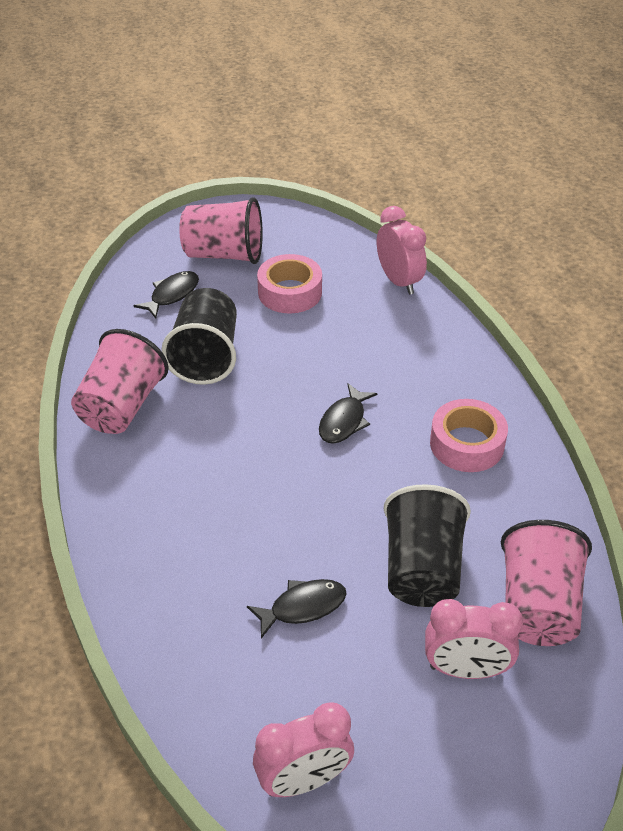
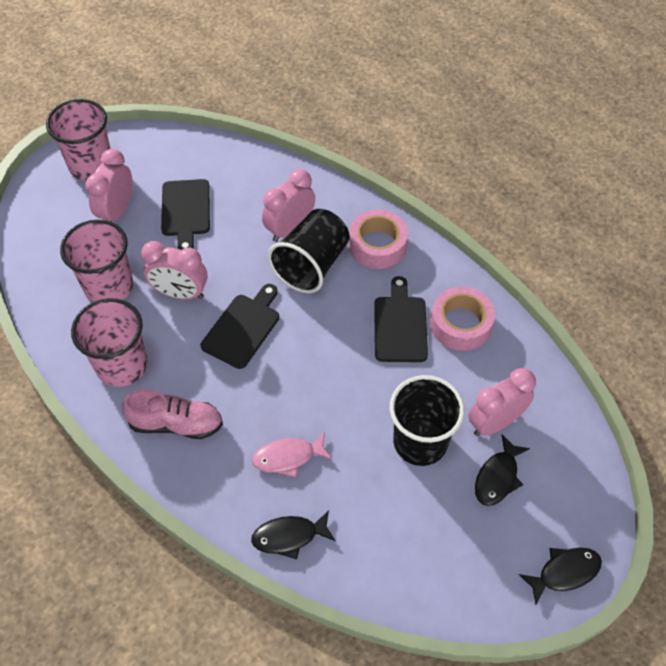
black cutting board: 0 -> 3
pink clock: 3 -> 4
pink fish: 0 -> 1
pink shoe: 0 -> 1

